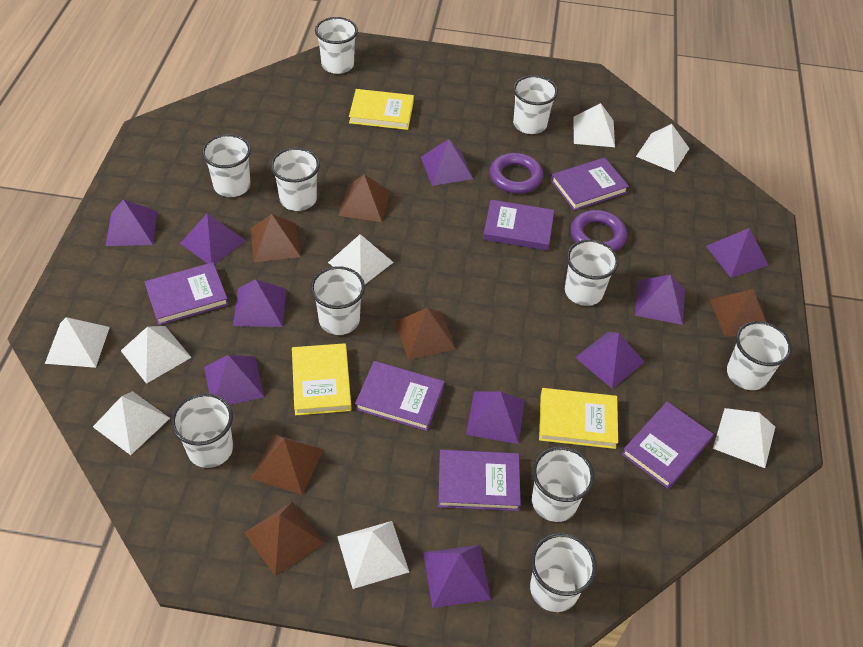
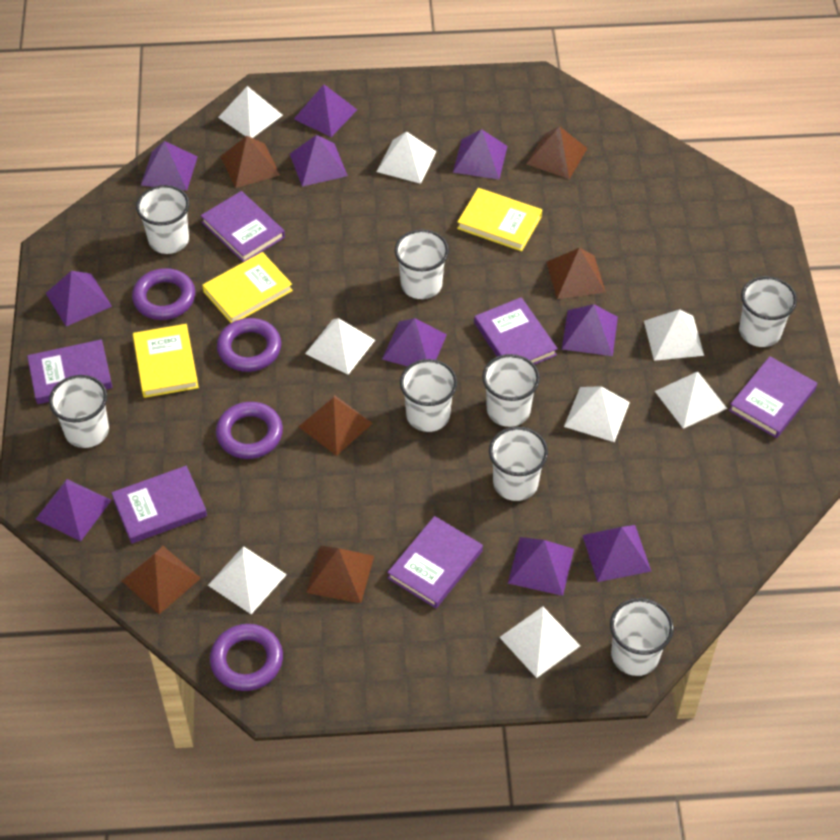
purple ring: 2 -> 4
white cup: 10 -> 8

